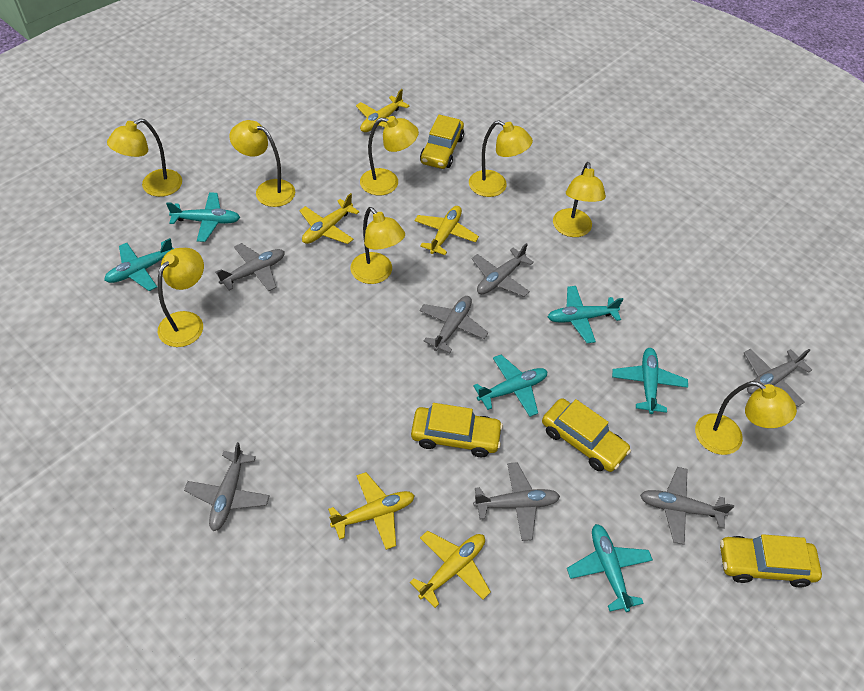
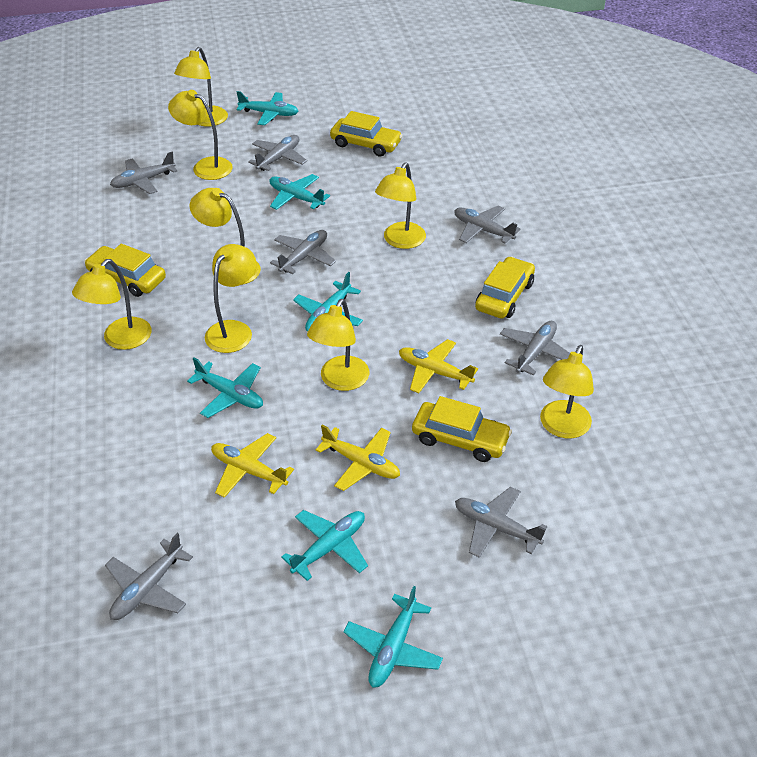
yellow plane: 5 -> 3

